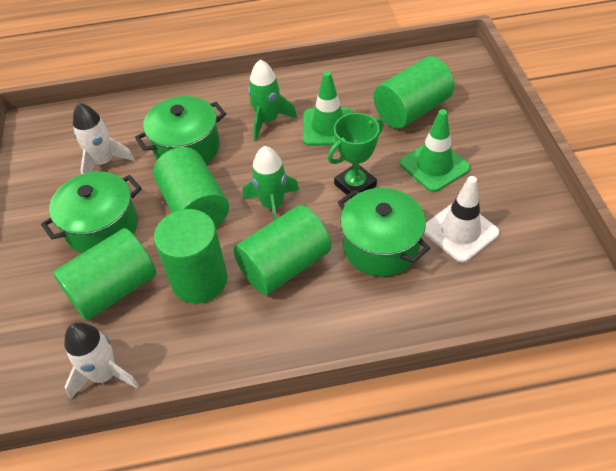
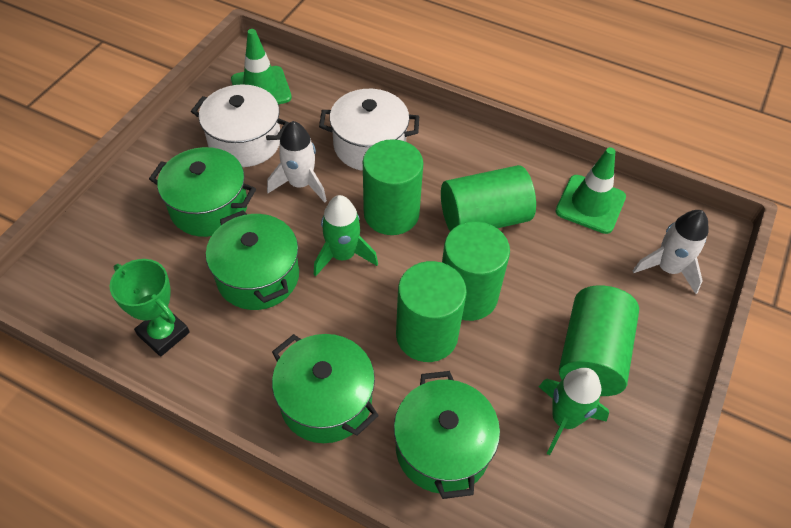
green pot: 3 -> 4
white pot: 0 -> 2
white traffic cone: 1 -> 0

